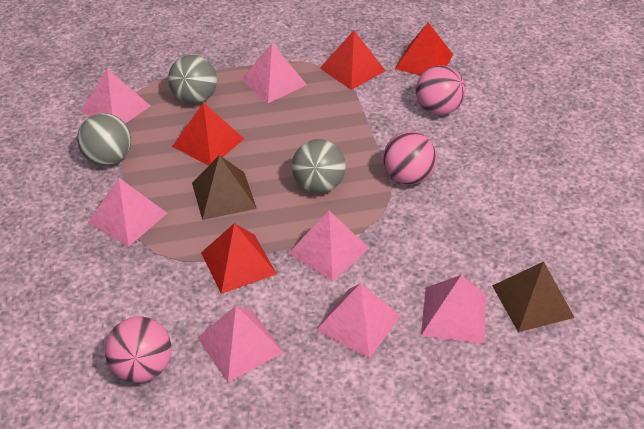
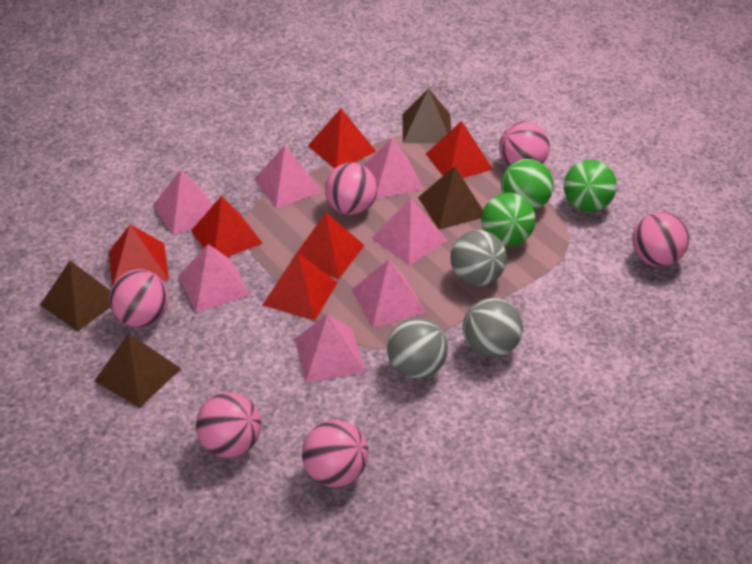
brown pyramid: 2 -> 4
green ball: 0 -> 3
pink ball: 3 -> 6
red pyramid: 4 -> 6

